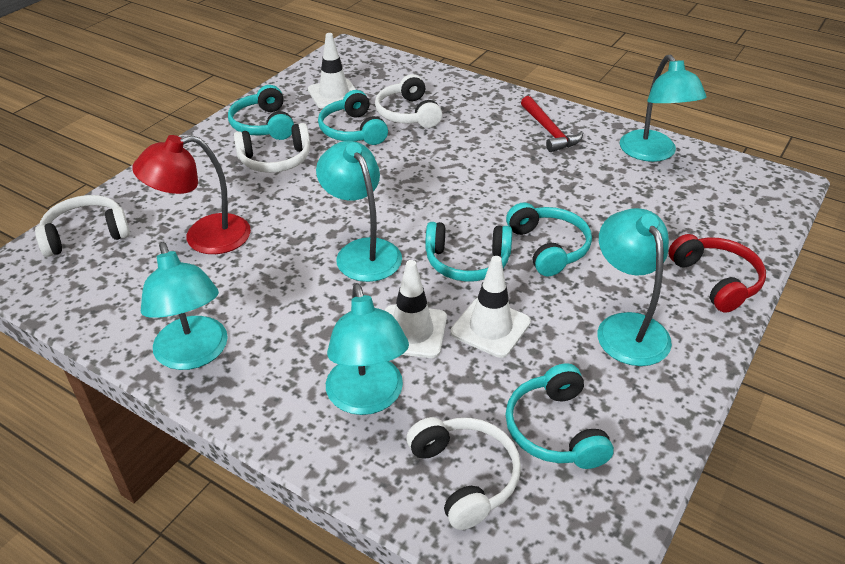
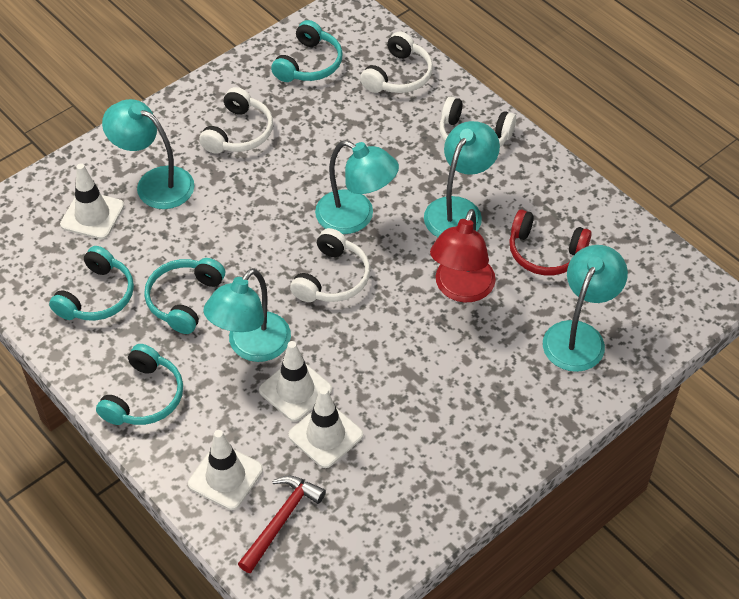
turquoise headphones: 5 -> 4
white traffic cone: 3 -> 4

